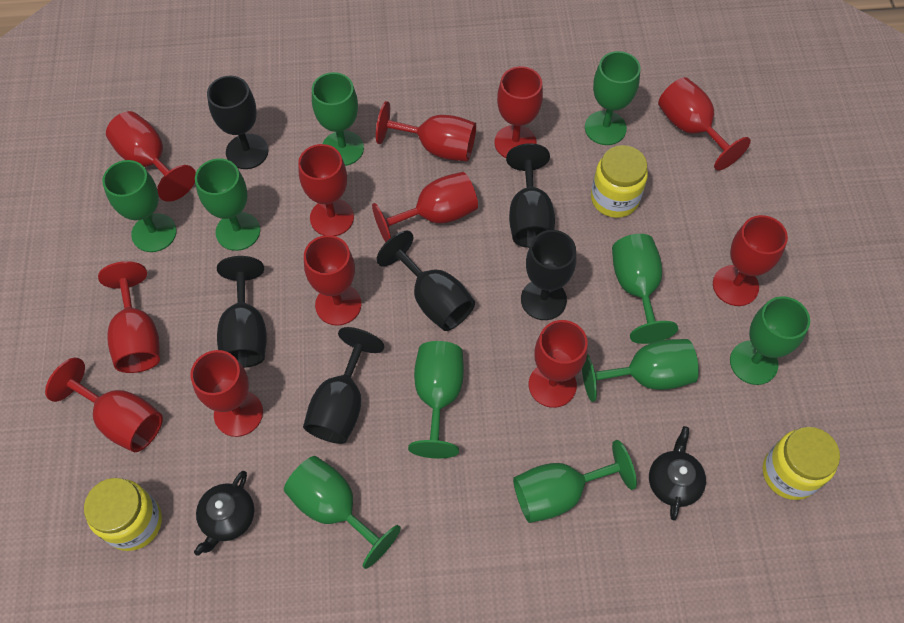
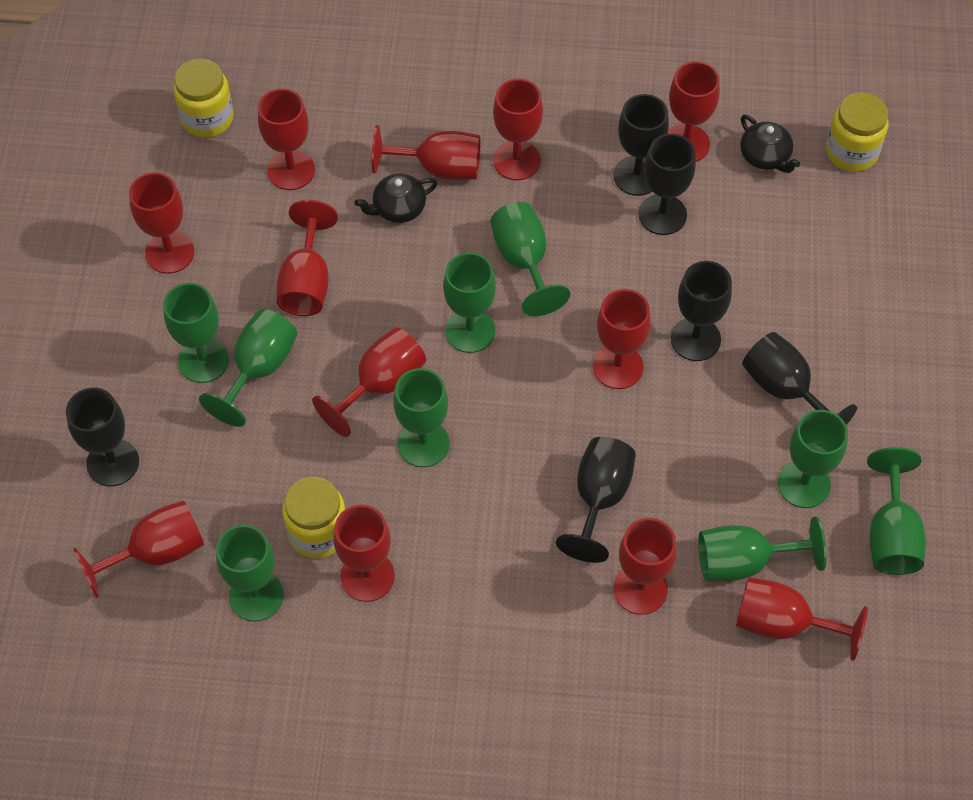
green goblet: 10 -> 9

